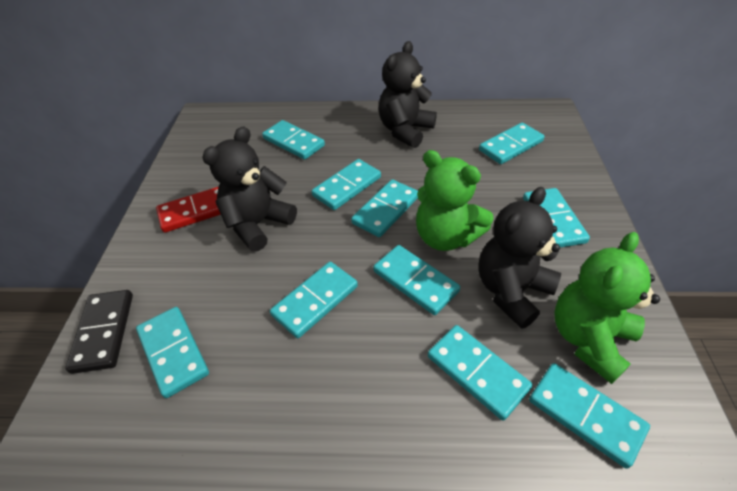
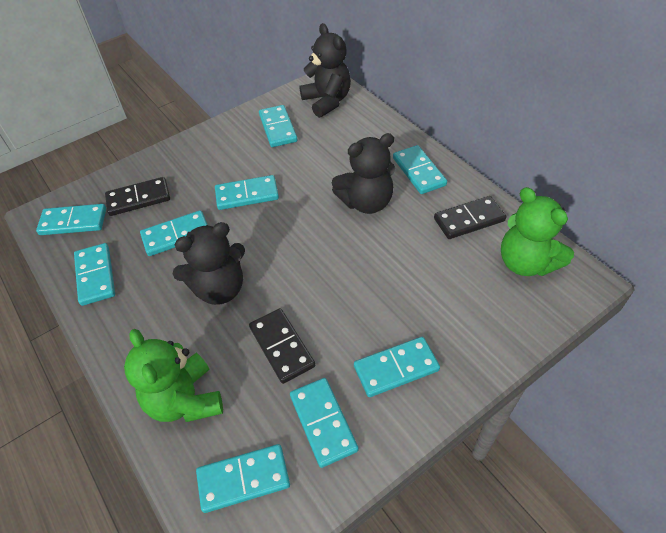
black domino: 1 -> 3
red domino: 1 -> 0
turquoise domino: 10 -> 9

